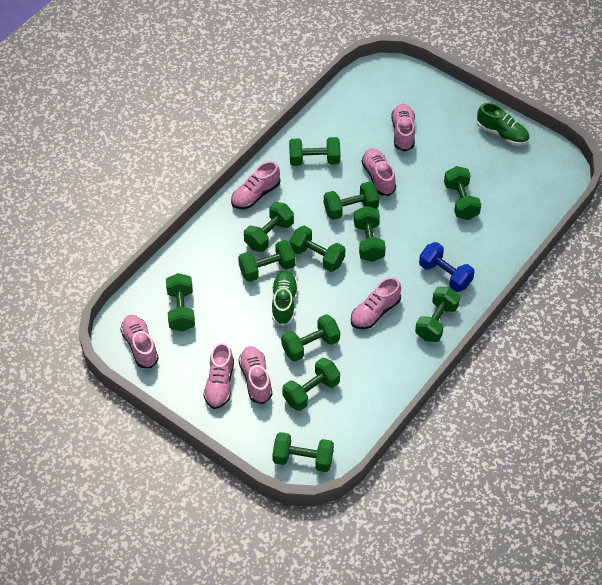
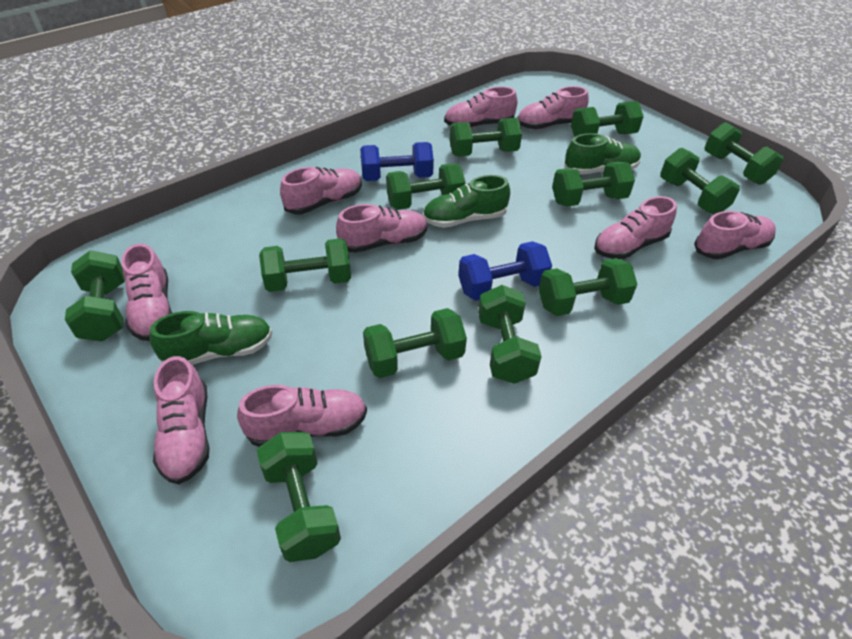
blue dumbbell: 1 -> 2
green shoe: 2 -> 3
pink shoe: 7 -> 9

